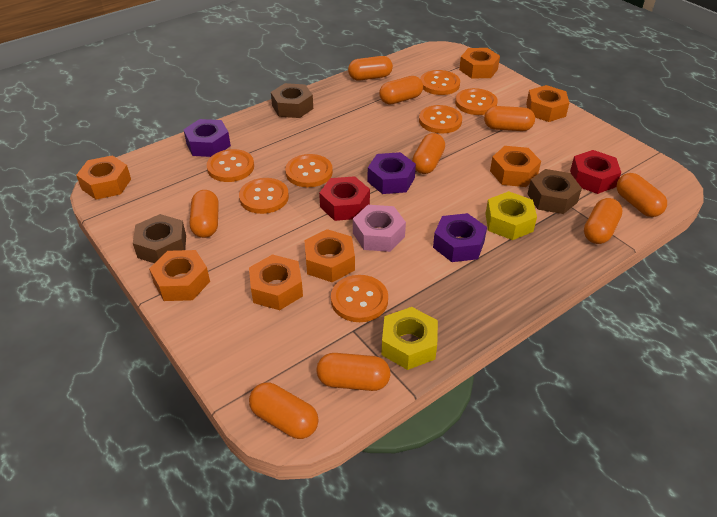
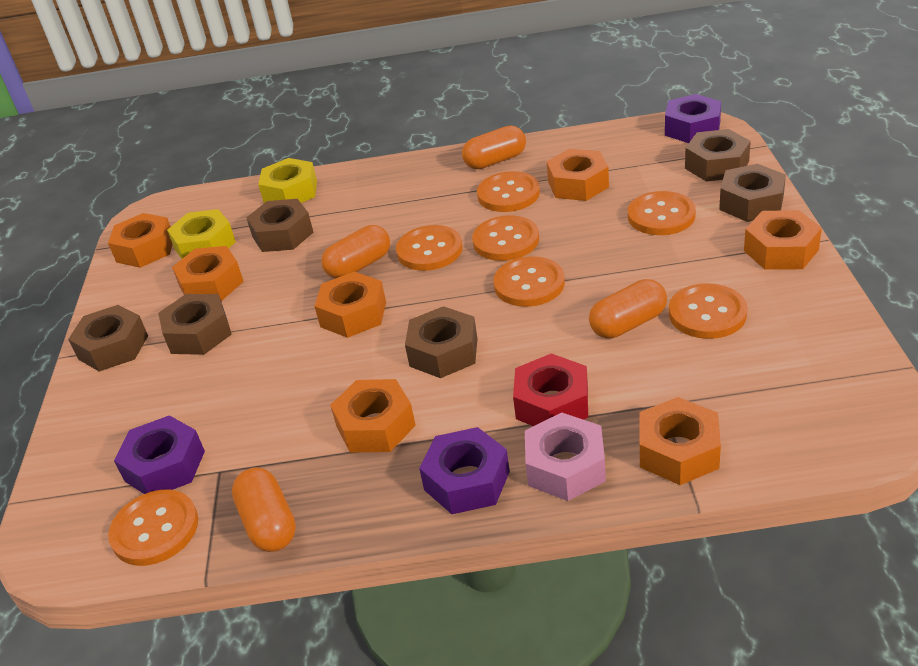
brown nut: 3 -> 6
orange capsule: 9 -> 4
red nut: 2 -> 1

